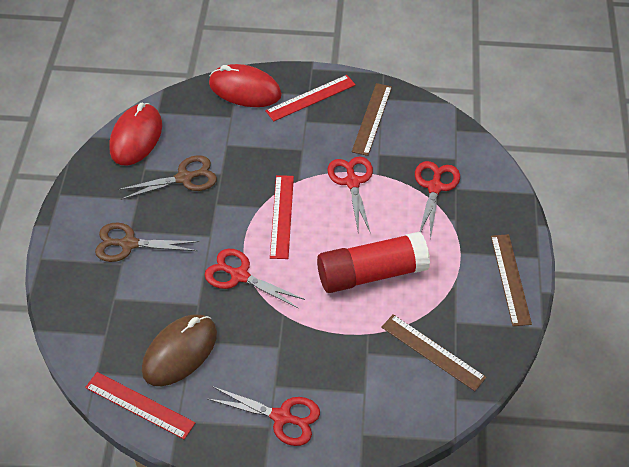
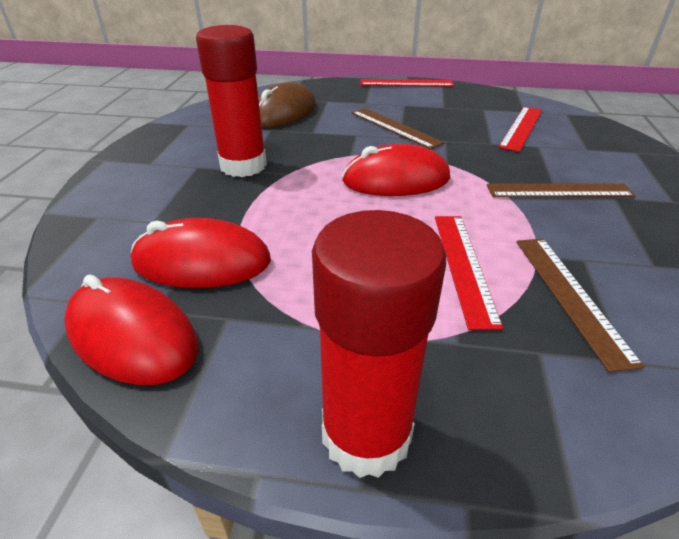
brown scissors: 2 -> 0
red glue stick: 1 -> 2
red mouse: 2 -> 3
red scissors: 4 -> 0

